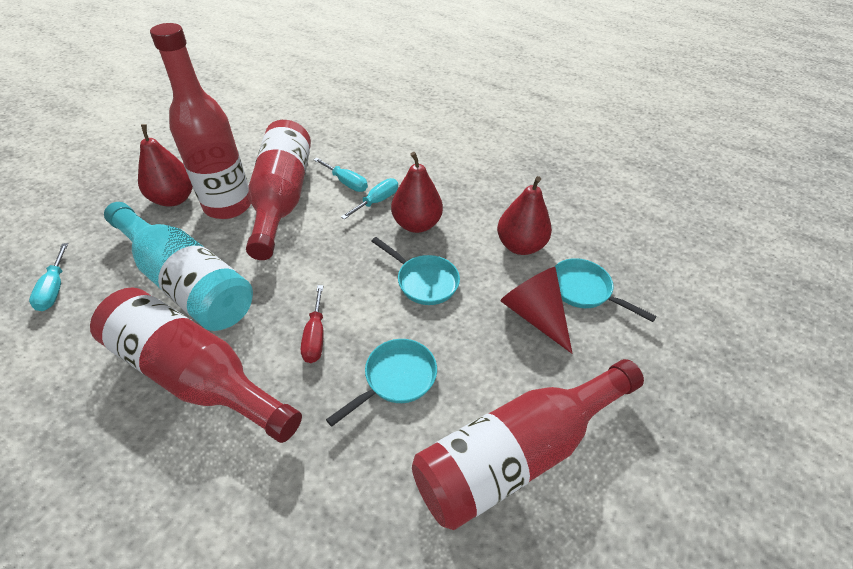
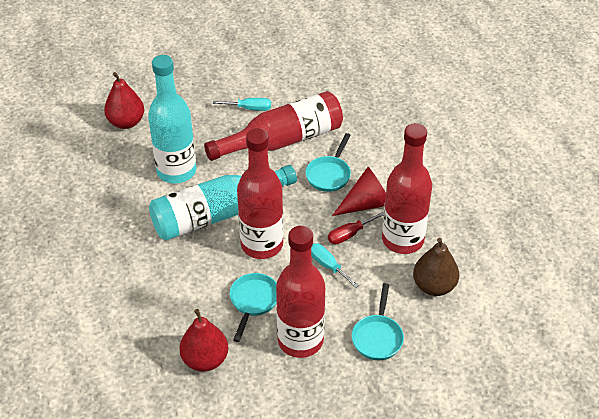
brown pear: 0 -> 1
red pear: 3 -> 2
turquoise bottle: 1 -> 2
turquoise screwdriver: 3 -> 2

